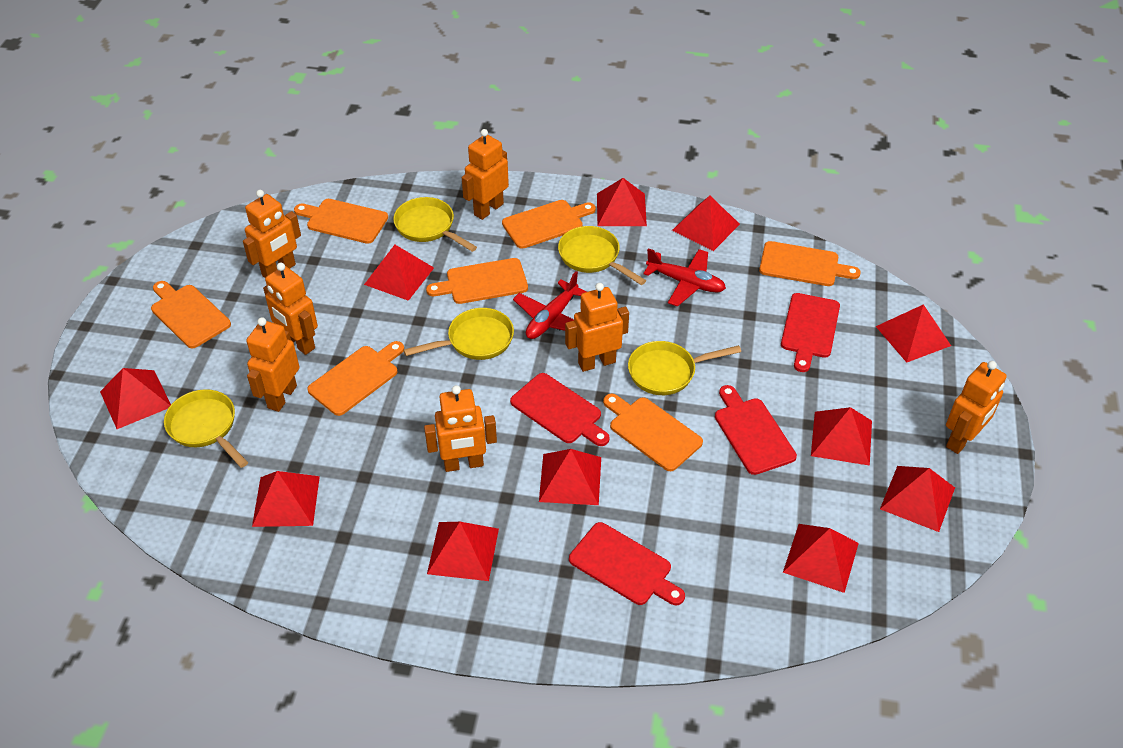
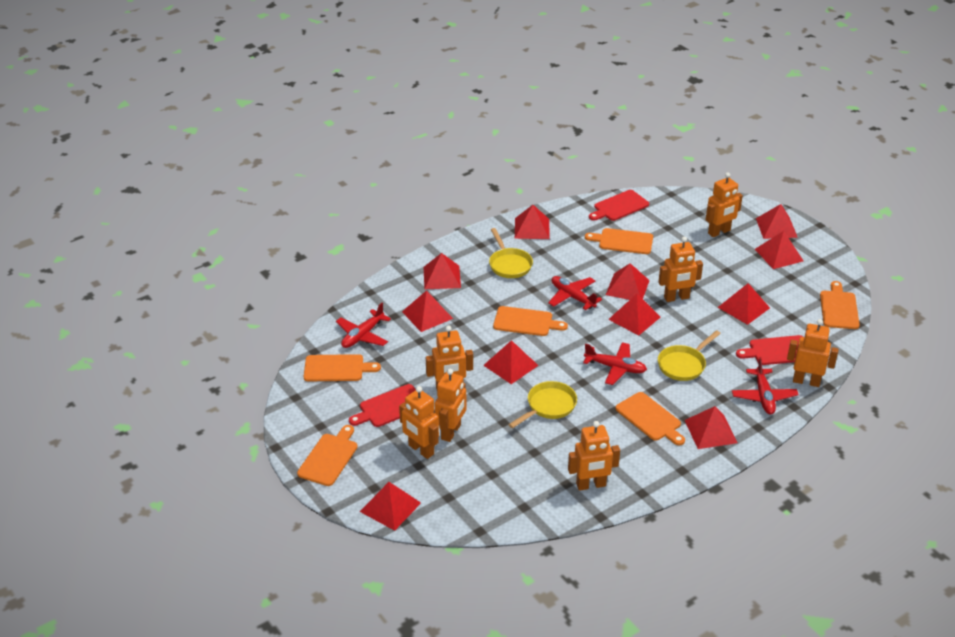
orange cutting board: 7 -> 6
red cutting board: 4 -> 3
red plane: 2 -> 4
yellow pan: 5 -> 3

